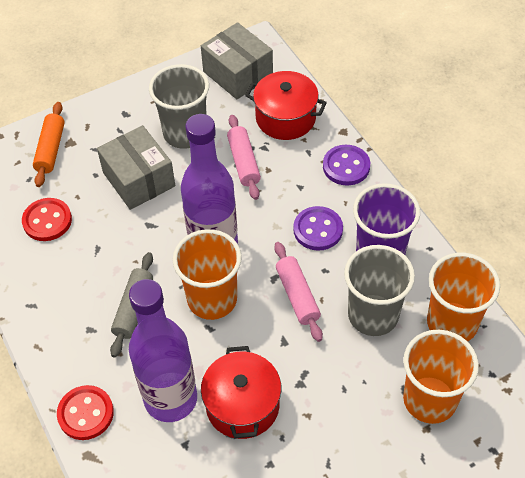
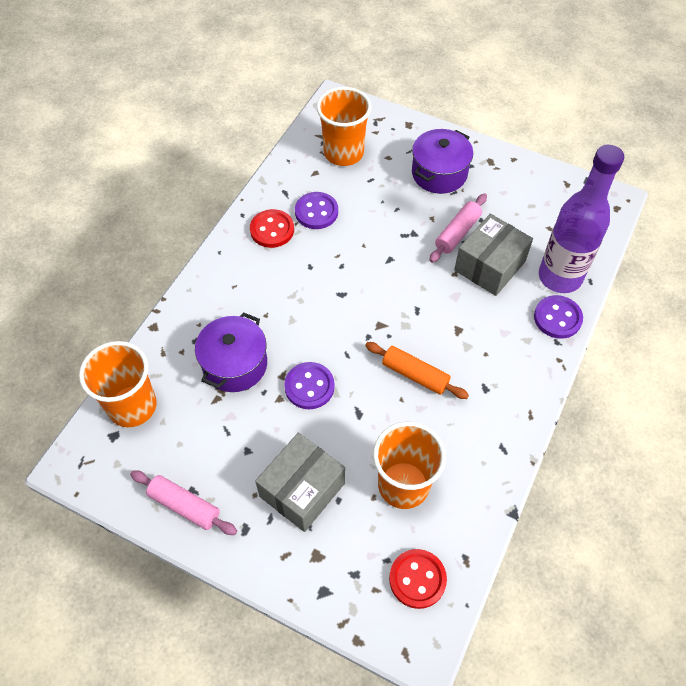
grey cup: 2 -> 0
grey rolling pin: 1 -> 0
purple bottle: 2 -> 1
purple button: 2 -> 3
purple cup: 1 -> 0
purple pot: 0 -> 2
red pot: 2 -> 0

